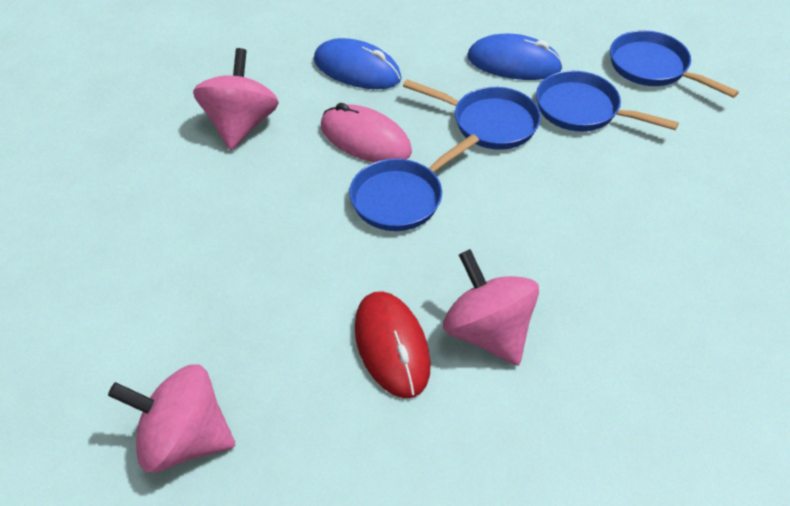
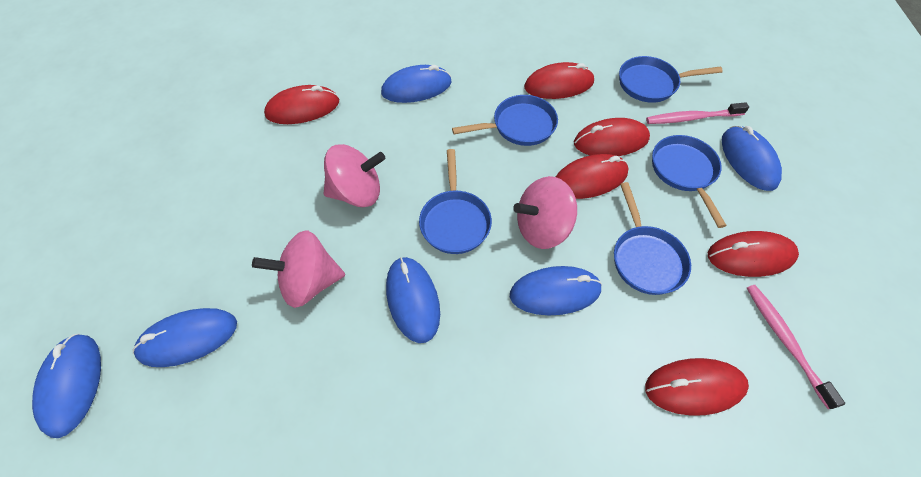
blue mouse: 2 -> 6
blue pan: 4 -> 5
pink mouse: 1 -> 0
pink toothbrush: 0 -> 2
red mouse: 1 -> 6

